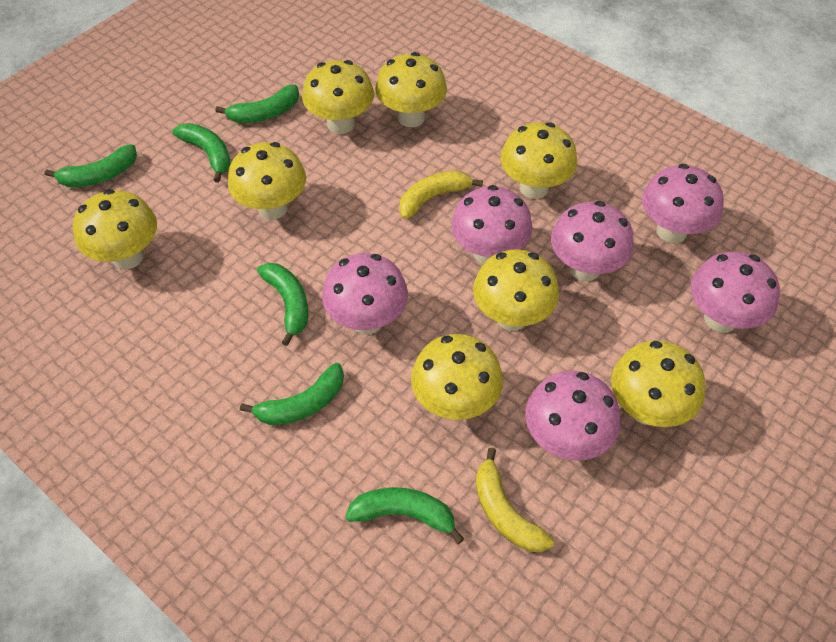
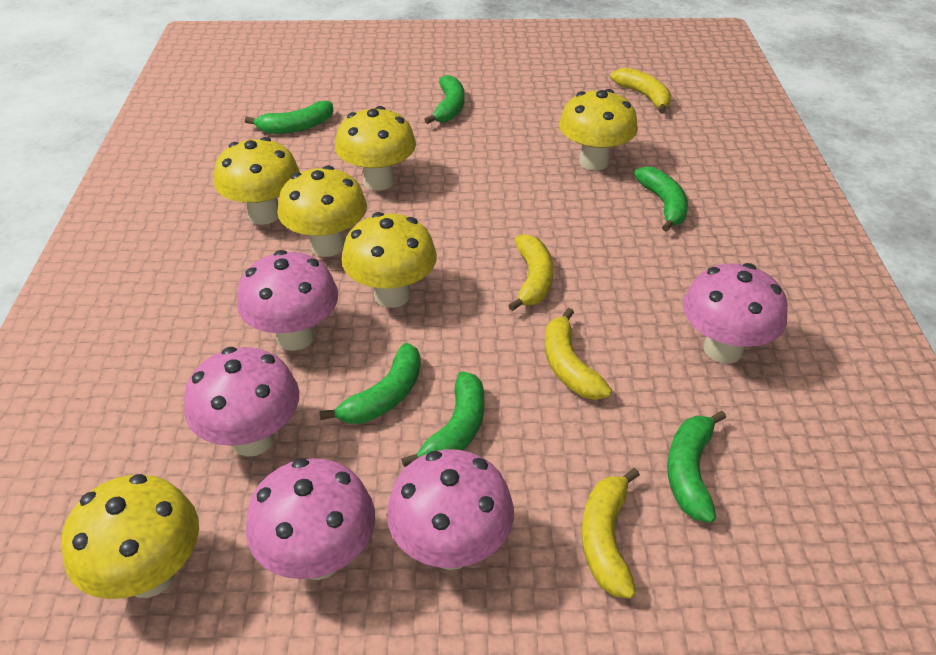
pink mushroom: 6 -> 5
yellow banana: 2 -> 4
yellow mushroom: 8 -> 6

